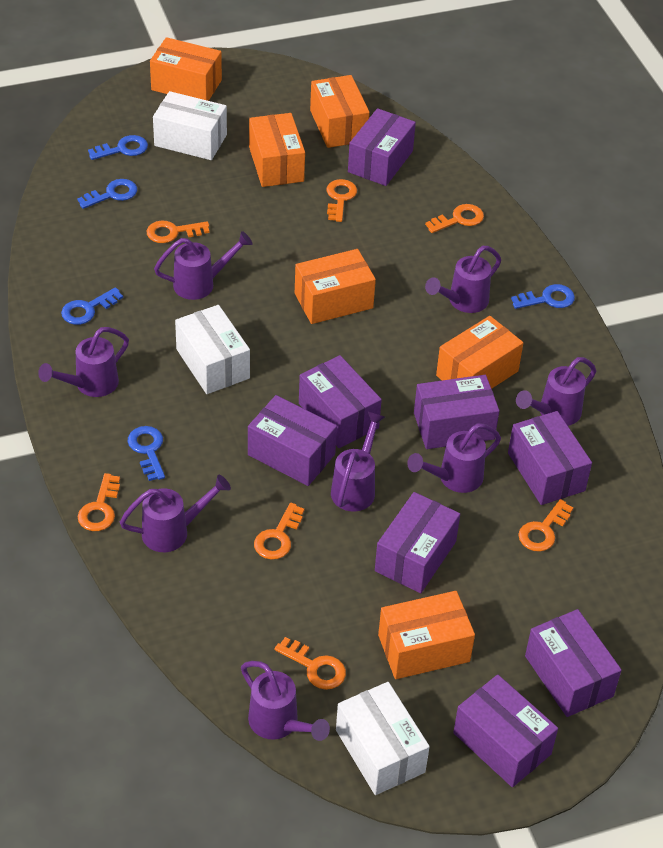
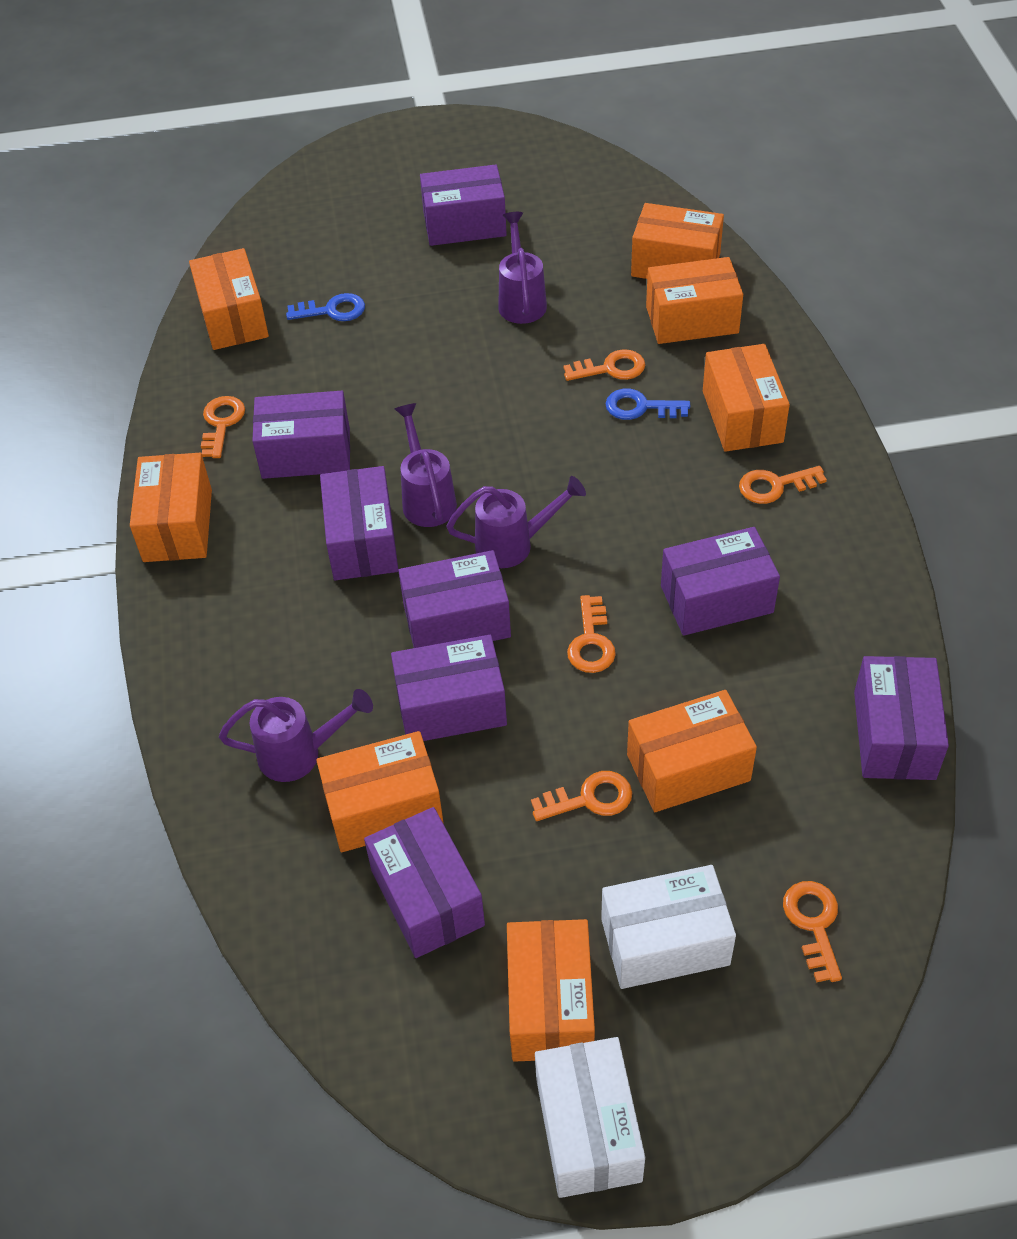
blue key: 5 -> 2
orange box: 6 -> 8
orange key: 7 -> 6
purple watering can: 8 -> 4
white box: 3 -> 2

